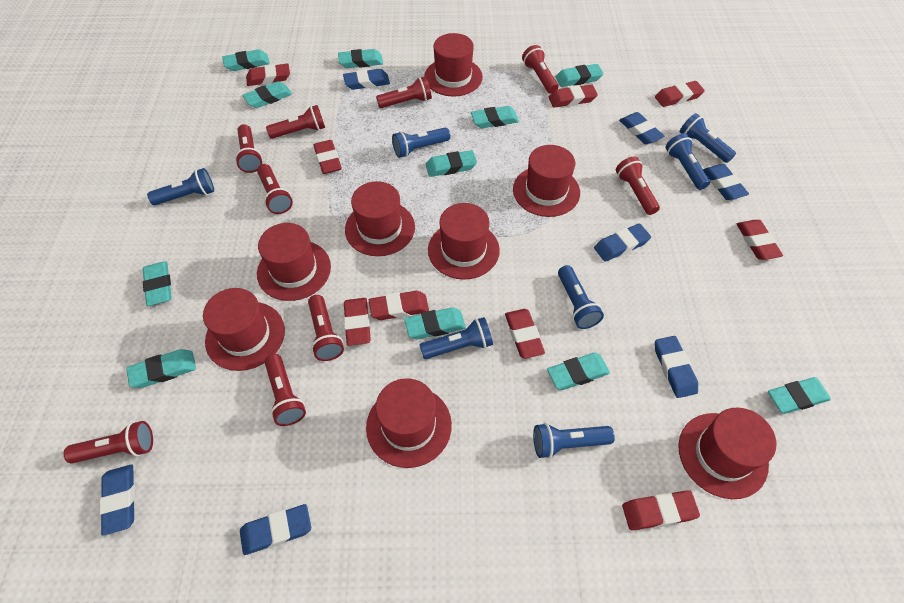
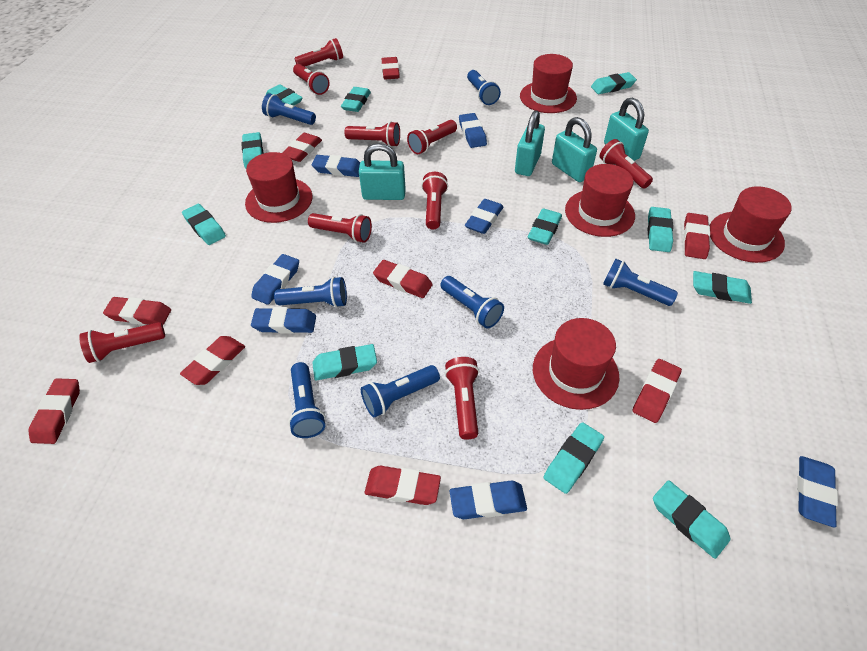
red hat: 8 -> 5
turquoise padlock: 0 -> 4

